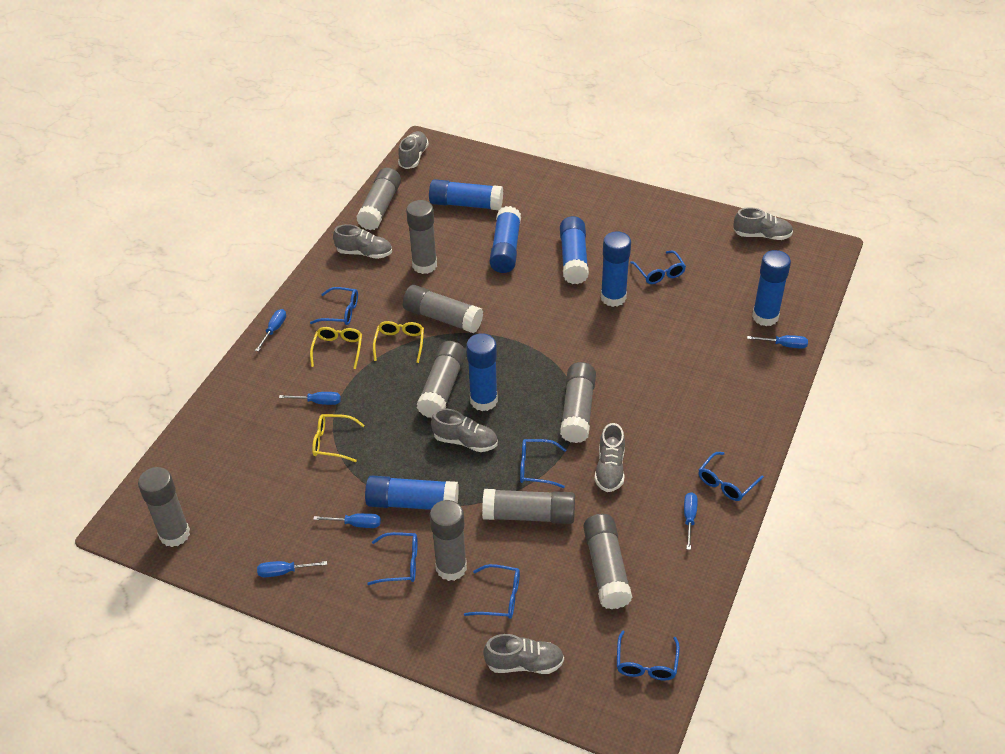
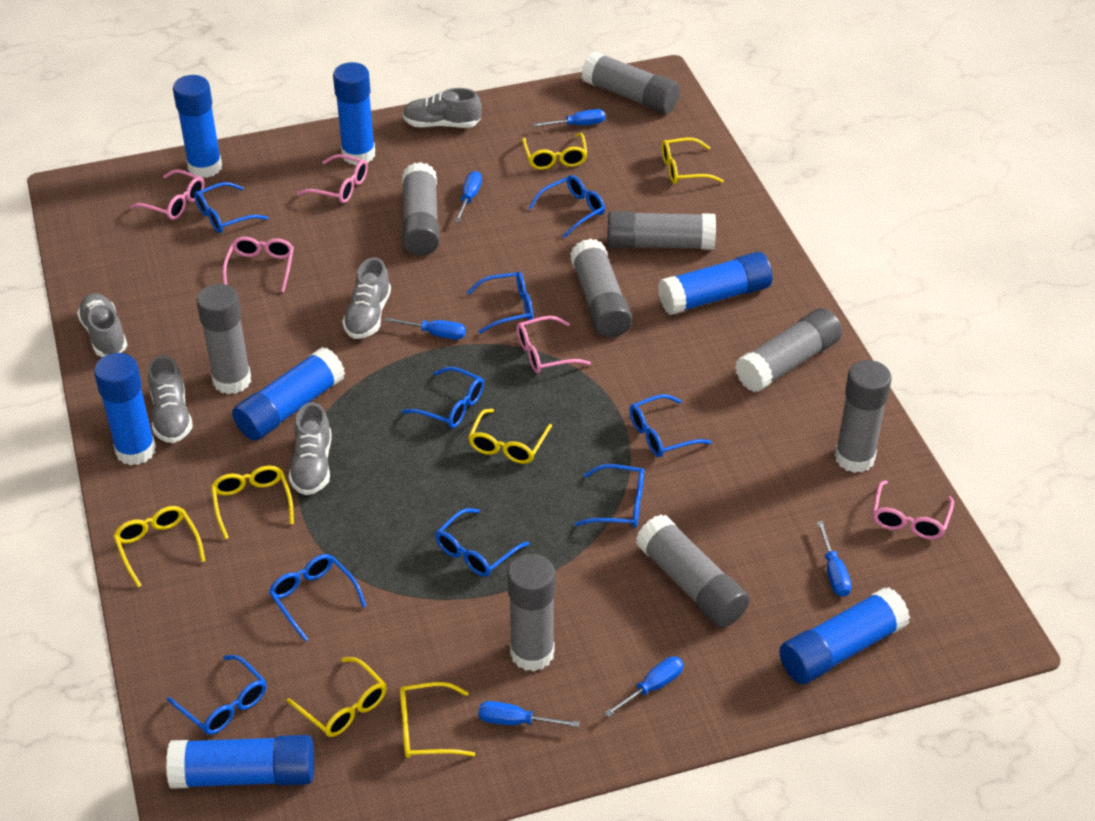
blue glasses: 7 -> 9
grey shoe: 6 -> 5
pink glasses: 0 -> 5
yellow glasses: 3 -> 7

